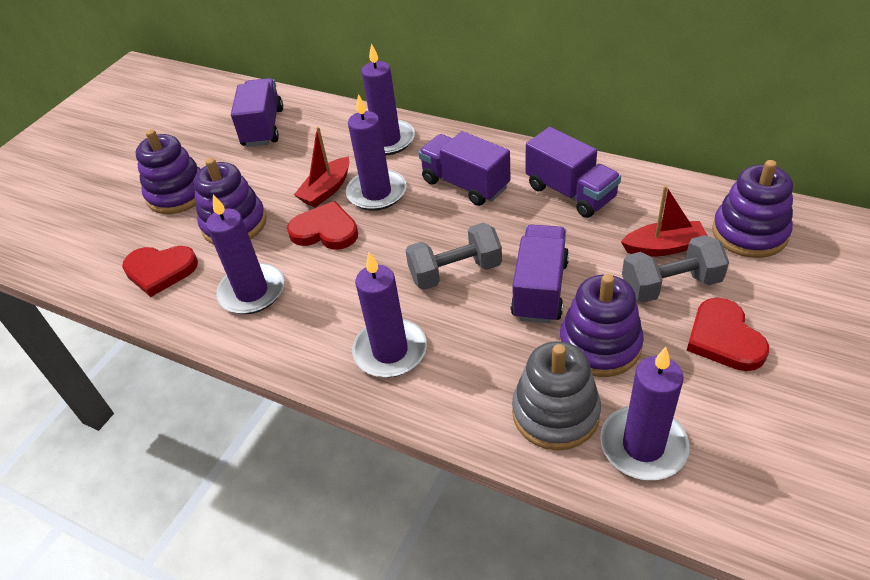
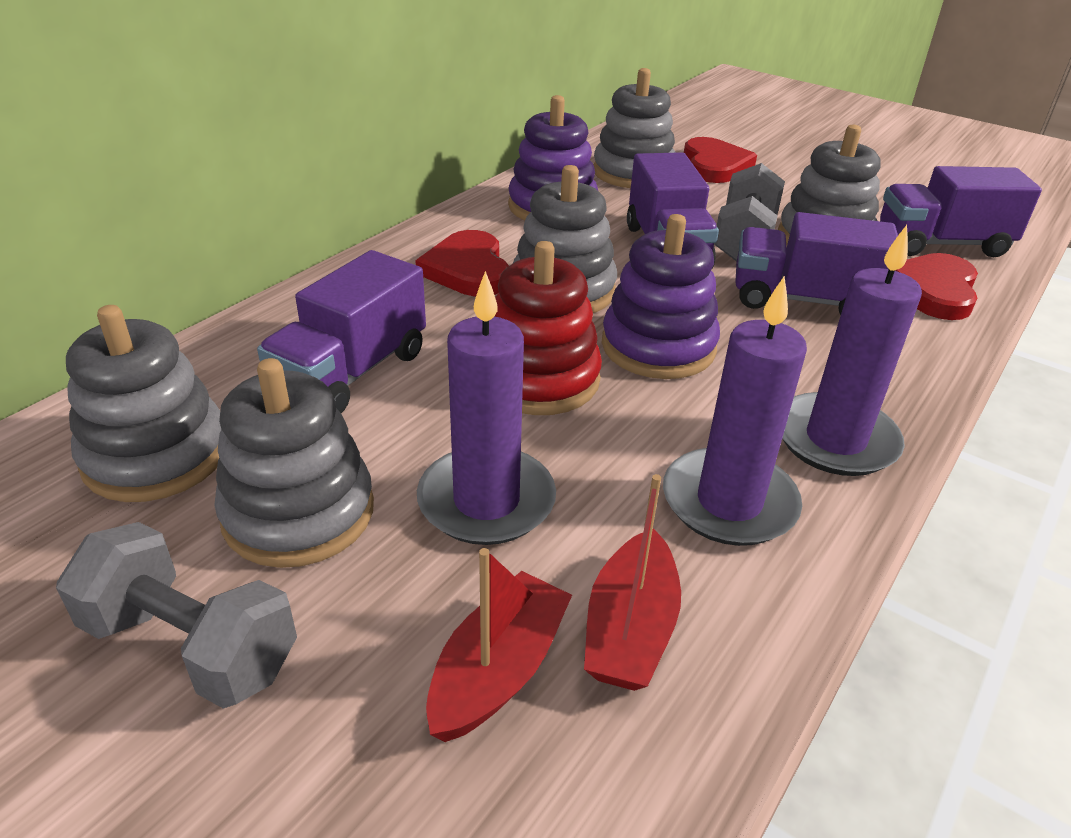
grey stacking toy: 1 -> 5
purple candle: 5 -> 3
purple stacking toy: 4 -> 2
red stacking toy: 0 -> 1

